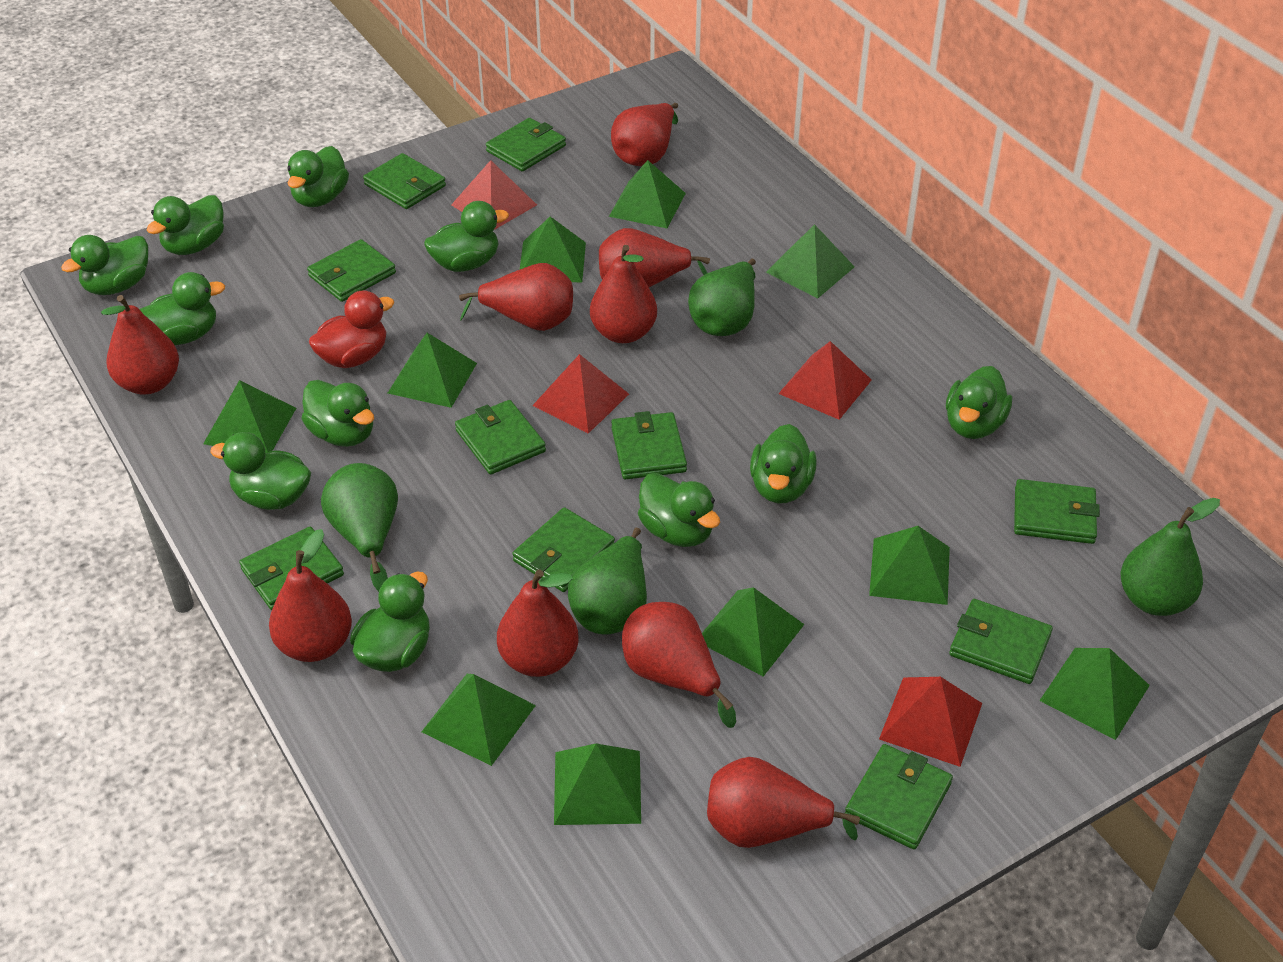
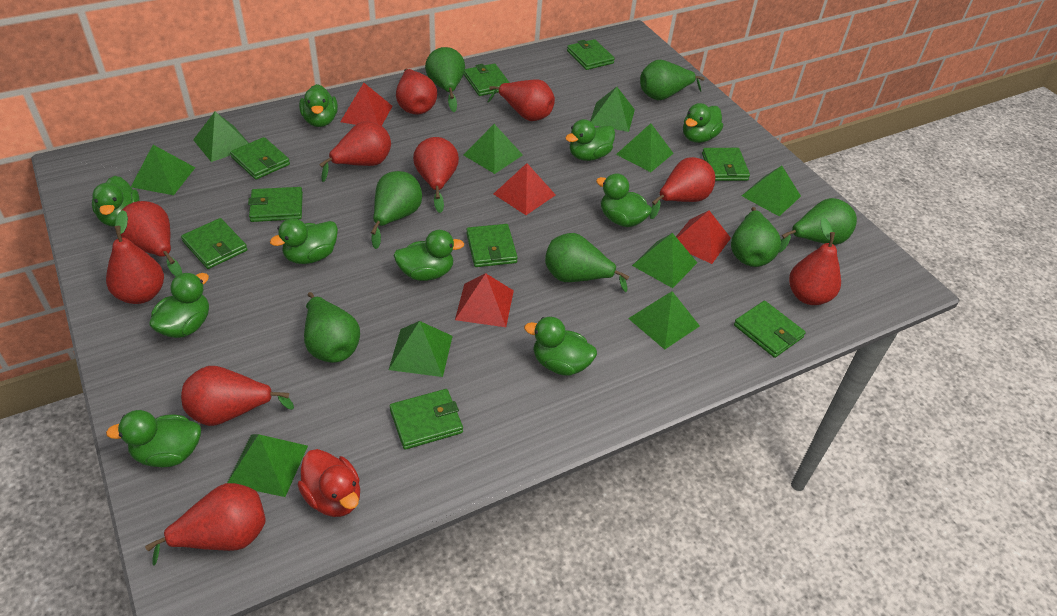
green duck: 11 -> 10
green pear: 4 -> 7
green wallet: 10 -> 9
red pear: 9 -> 10

